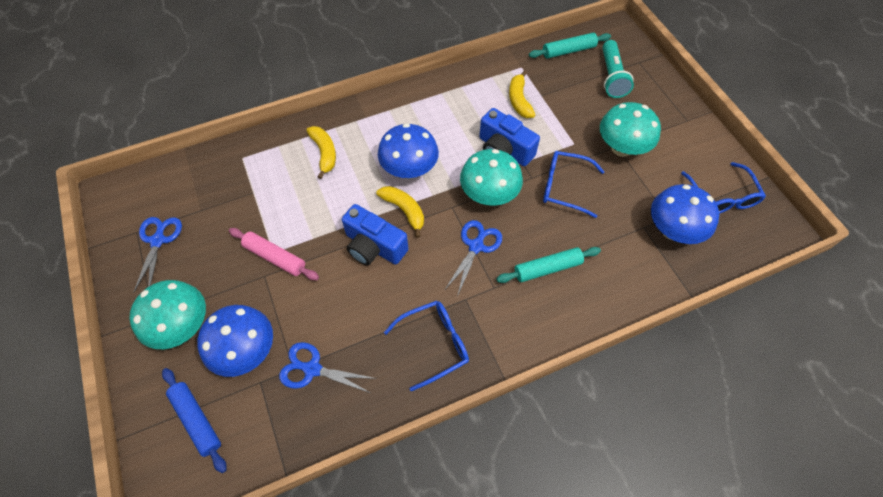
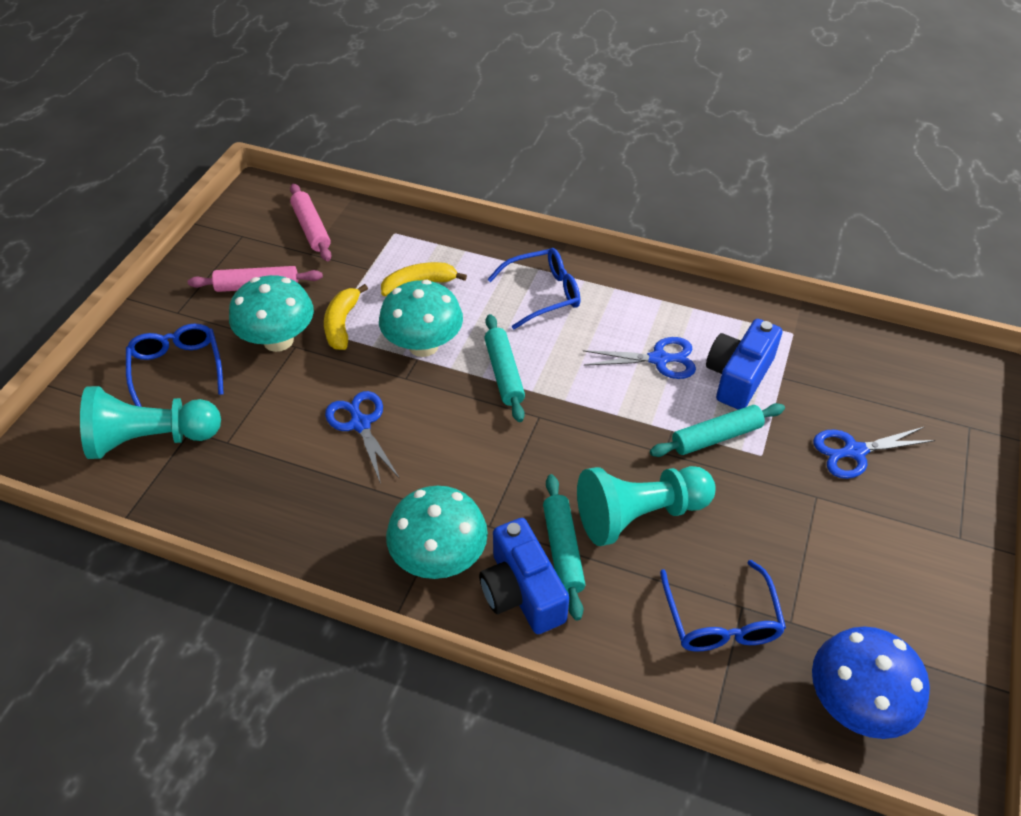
blue mushroom: 3 -> 1
blue rolling pin: 1 -> 0
pink rolling pin: 1 -> 2
turquoise flashlight: 1 -> 0
turquoise pawn: 0 -> 2
turquoise rolling pin: 2 -> 3
yellow banana: 3 -> 2

